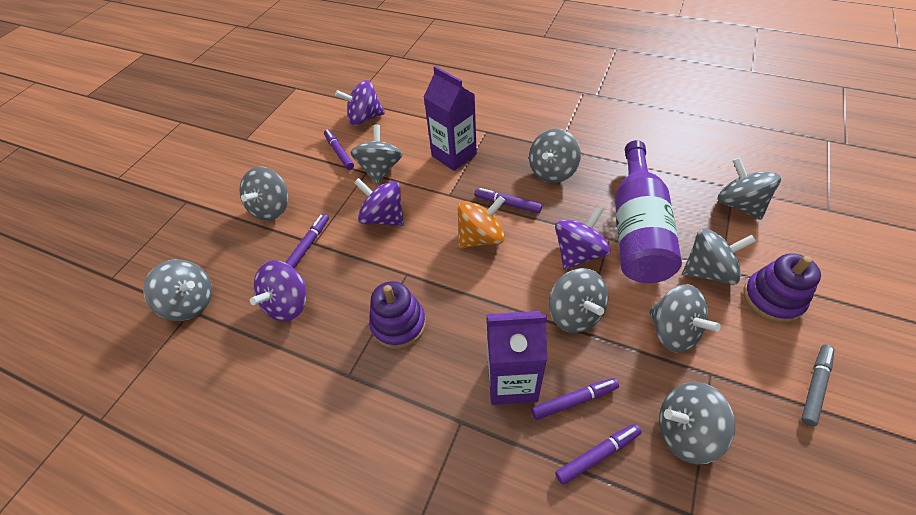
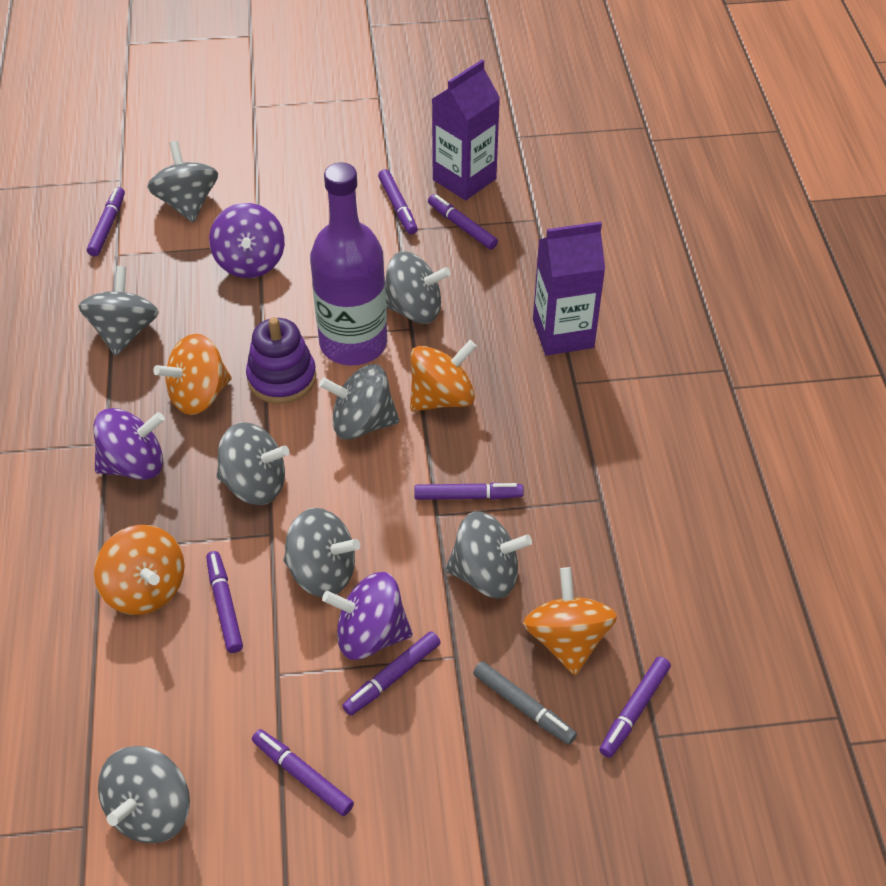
grey spinning top: 9 -> 8
orange spinning top: 1 -> 4
purple marker: 5 -> 8
purple spinning top: 4 -> 3
purple stacking toy: 2 -> 1

